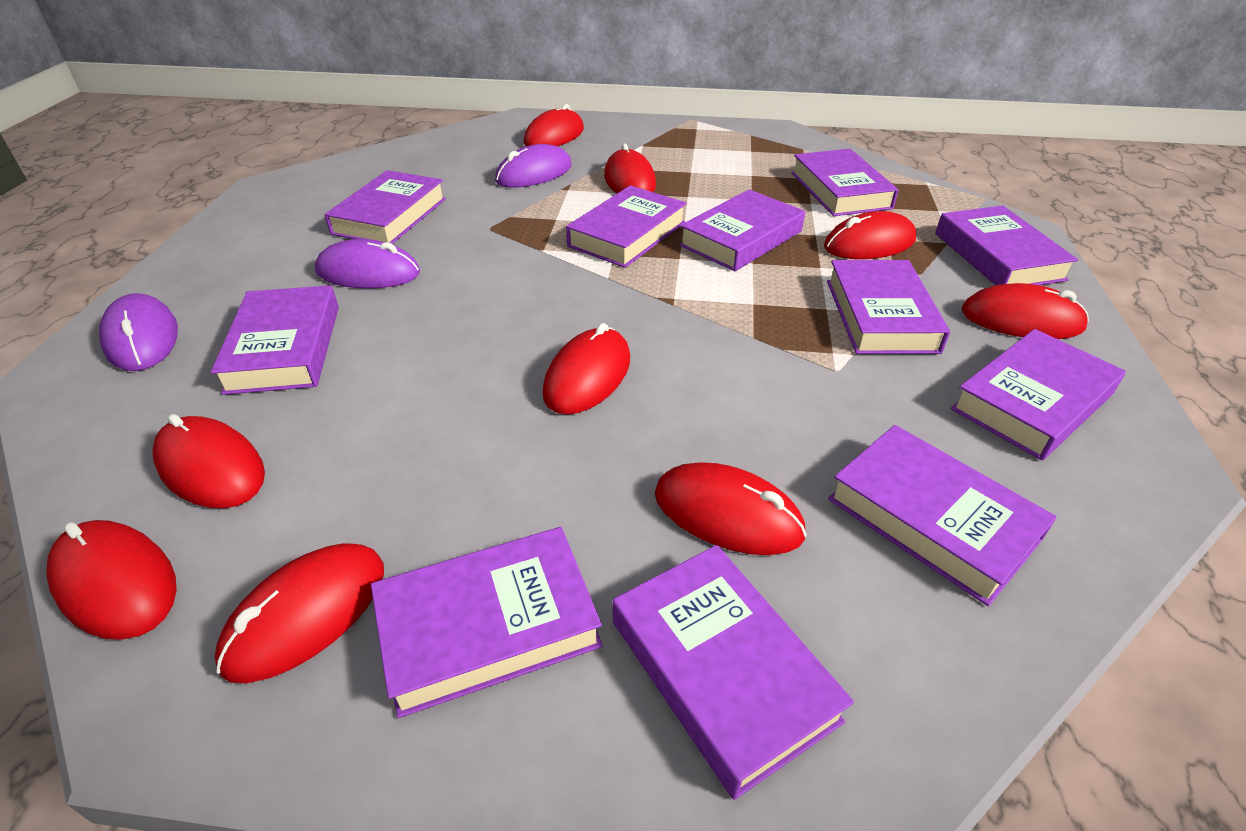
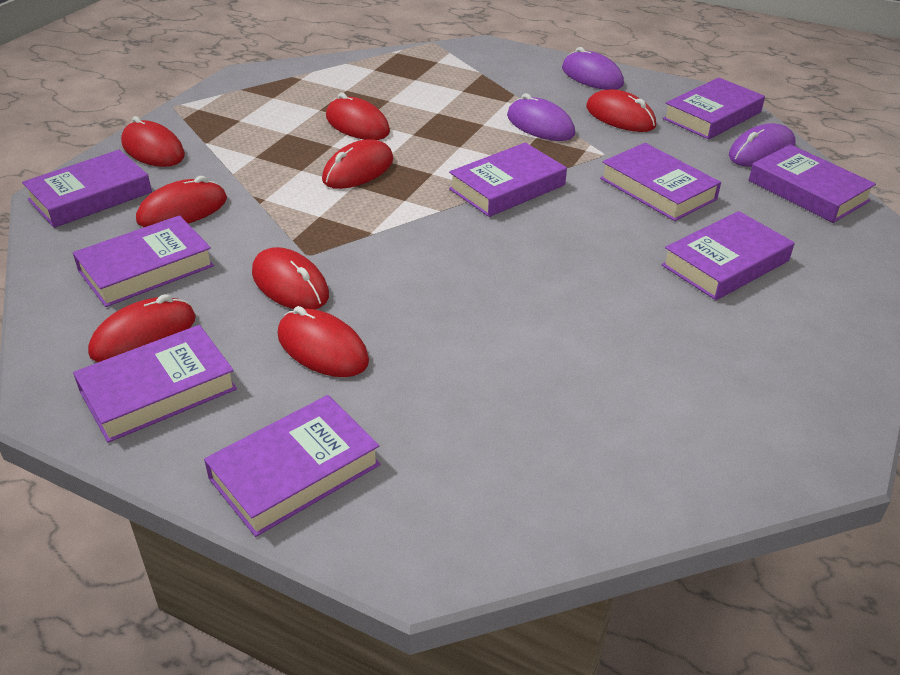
purple book: 11 -> 9
red mouse: 9 -> 8

